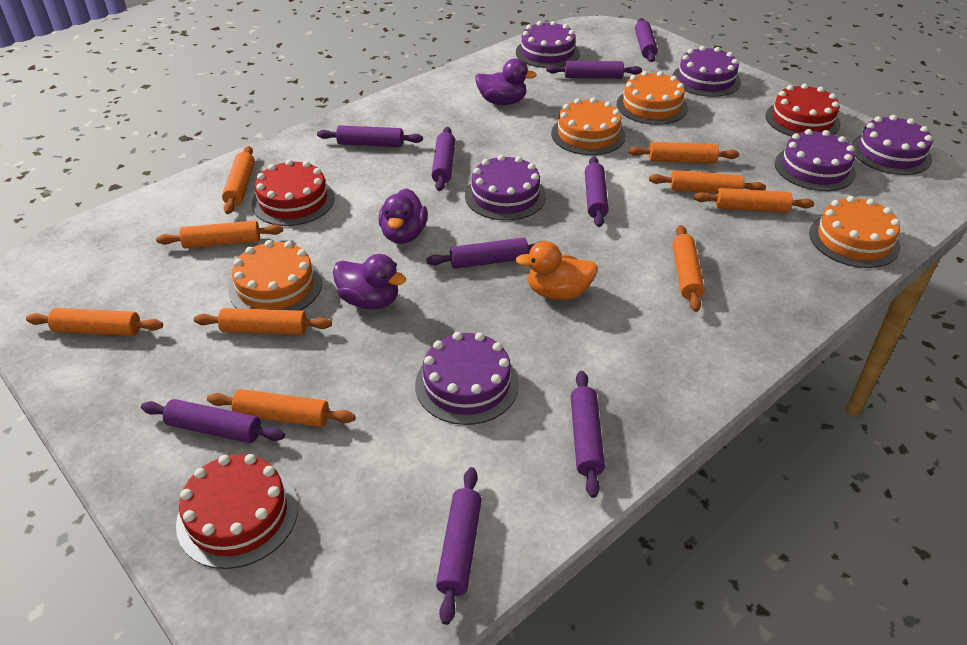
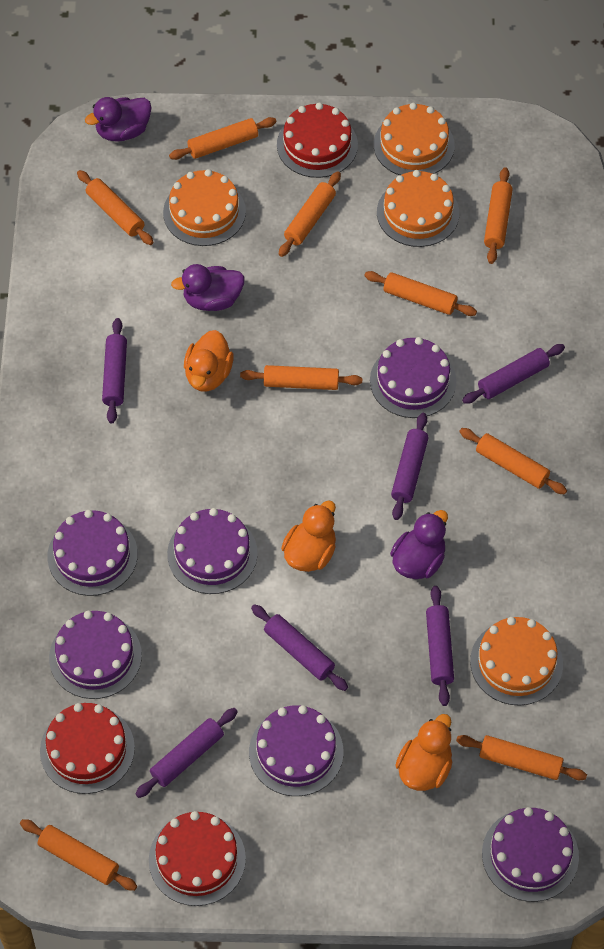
orange duck: 1 -> 3
purple rolling pin: 9 -> 6

